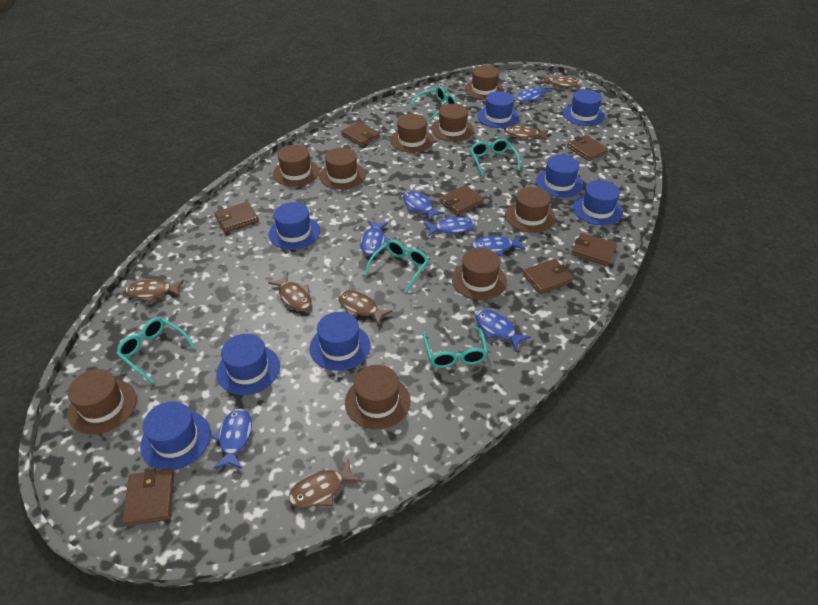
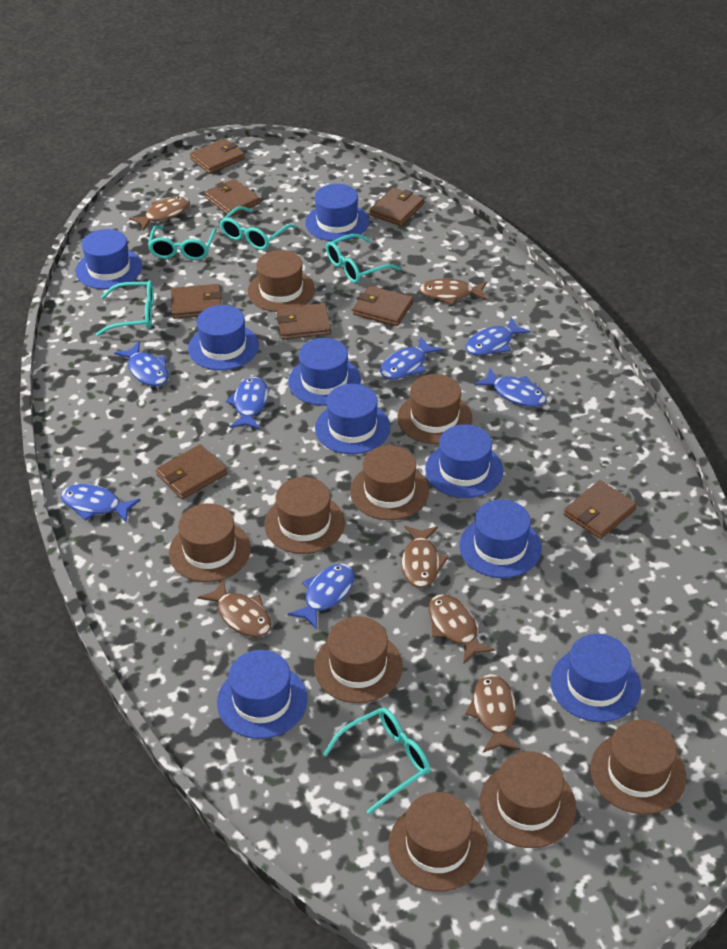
blue hat: 8 -> 9
brown wallet: 7 -> 8

